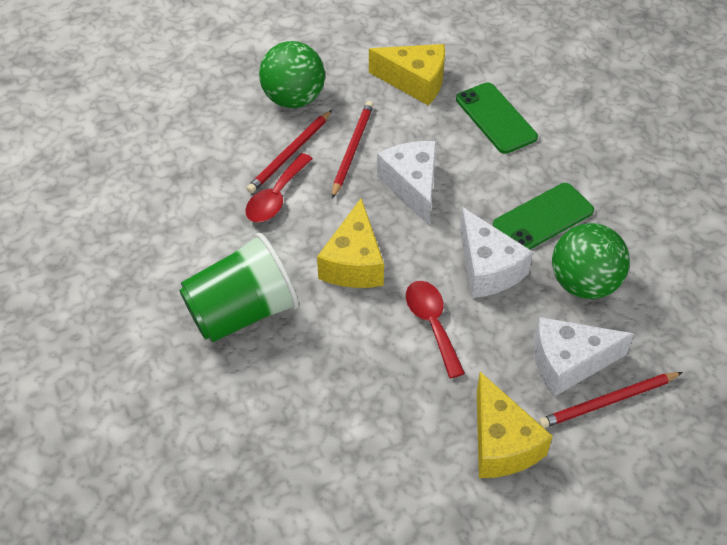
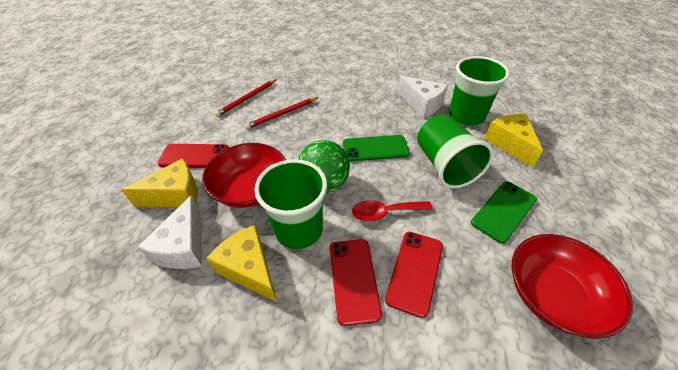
green ball: 2 -> 1
green cup: 1 -> 3
red bowl: 0 -> 2
red pencil: 3 -> 2
red phone: 0 -> 3
red spoon: 2 -> 1
white cheese: 3 -> 2

